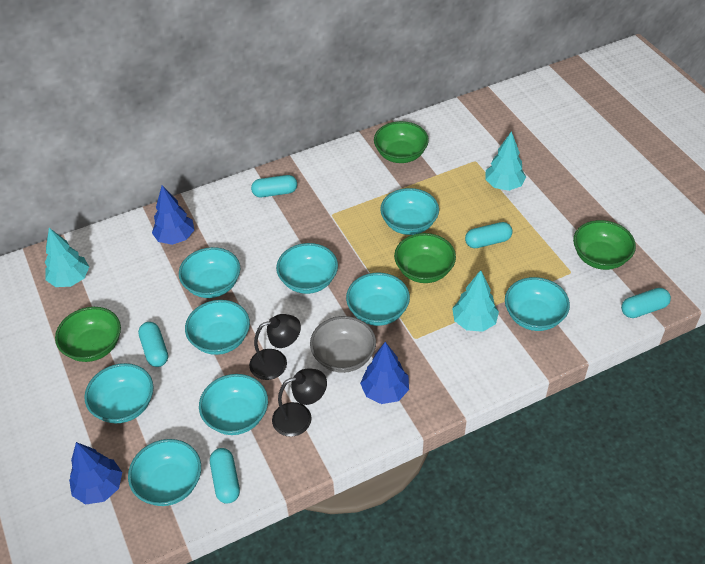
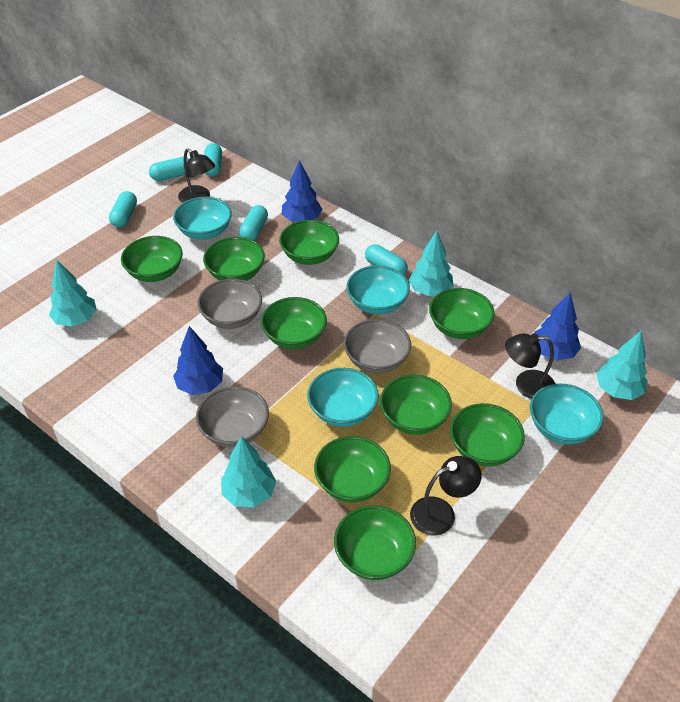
black lamp: 2 -> 3
green bowl: 4 -> 9
grey bowl: 1 -> 3
turquoise bowl: 9 -> 4
turquoise tree: 3 -> 4

